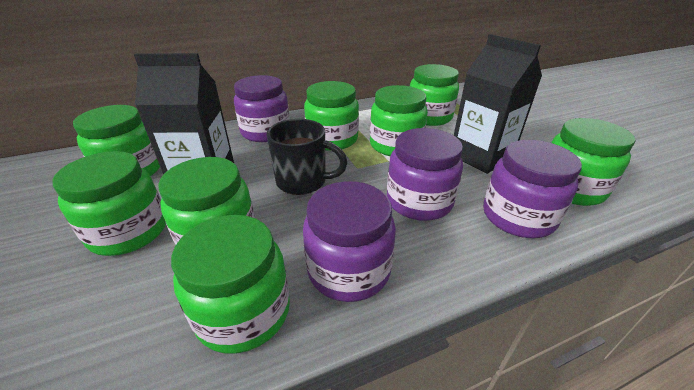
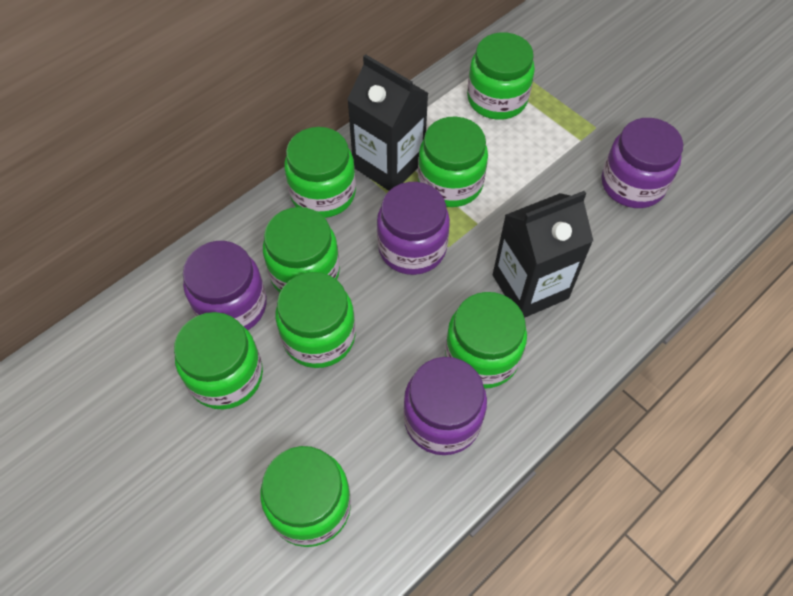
black mug: 1 -> 0

